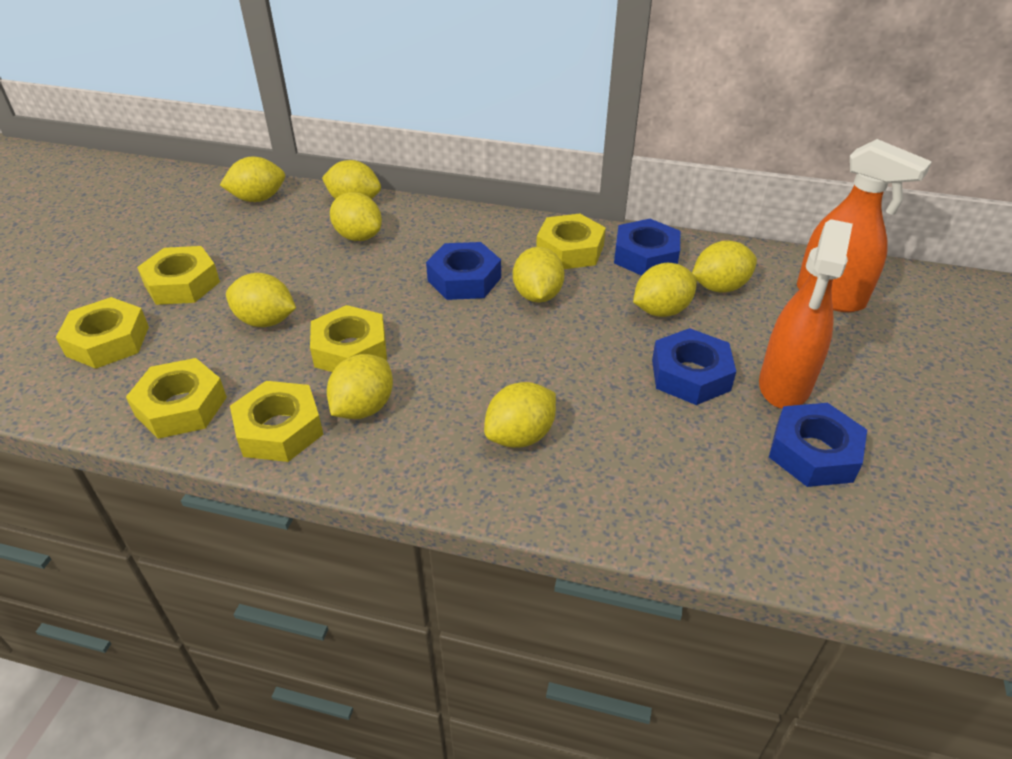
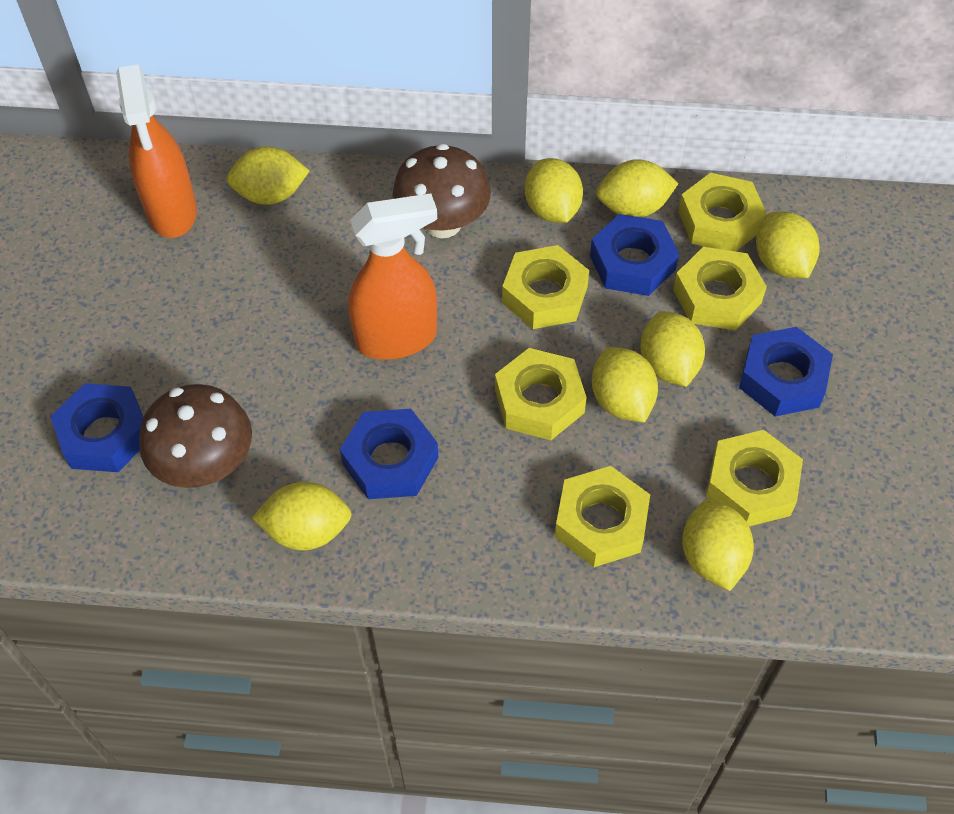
brown mushroom: 0 -> 2
yellow lemon: 9 -> 8

